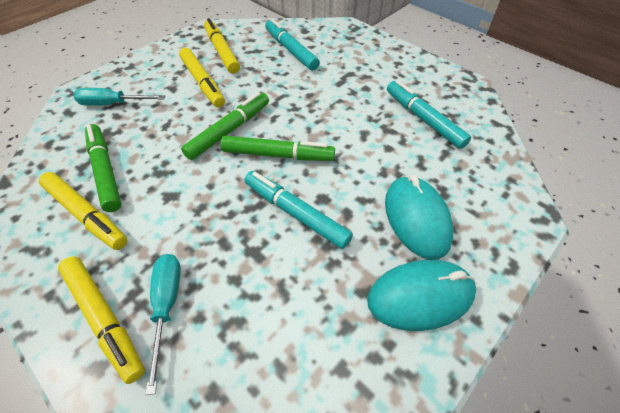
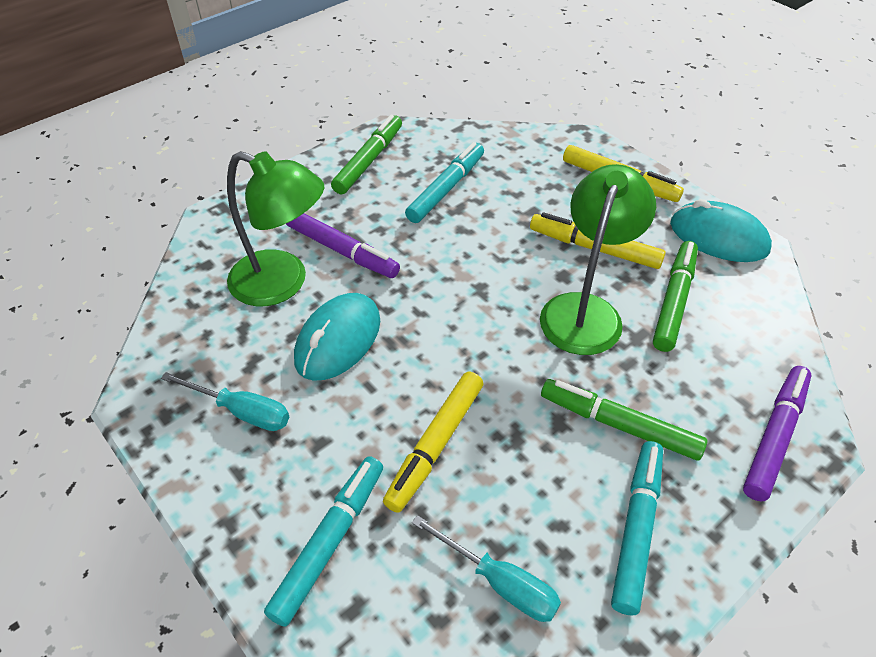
green lamp: 0 -> 2
purple marker: 0 -> 2
yellow marker: 4 -> 3

